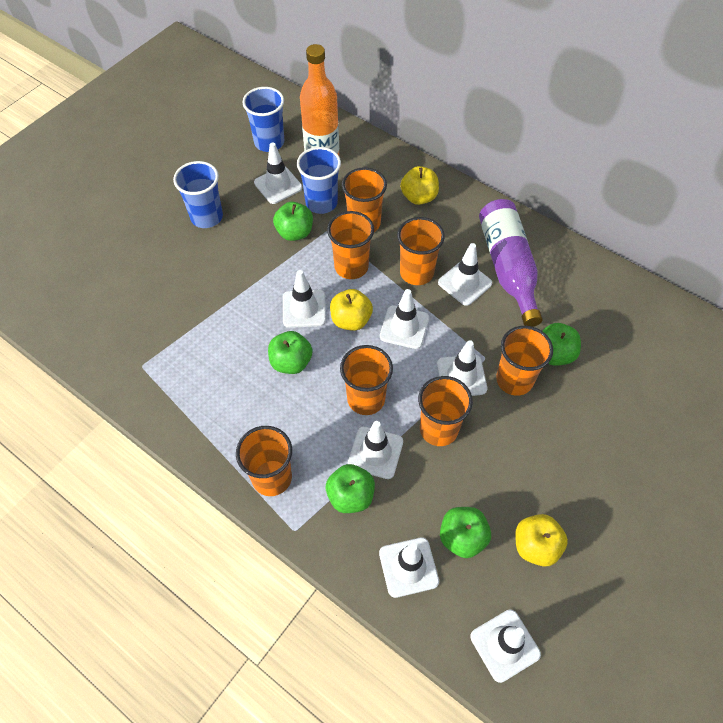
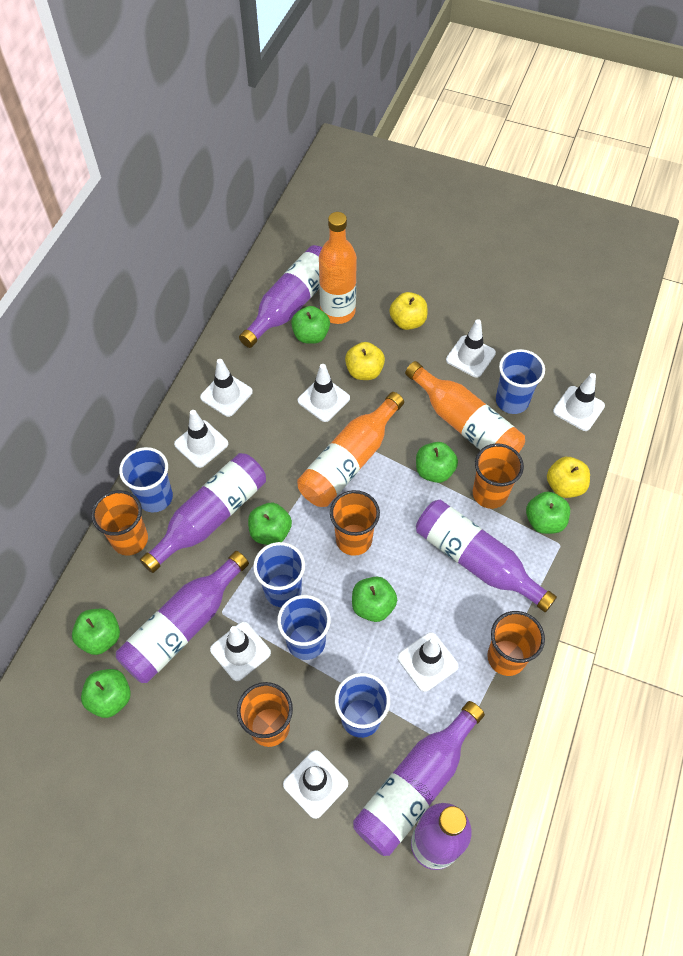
blue cup: 3 -> 5
green apple: 5 -> 7
orange bottle: 1 -> 3
orange cup: 7 -> 5
purple bottle: 1 -> 6

